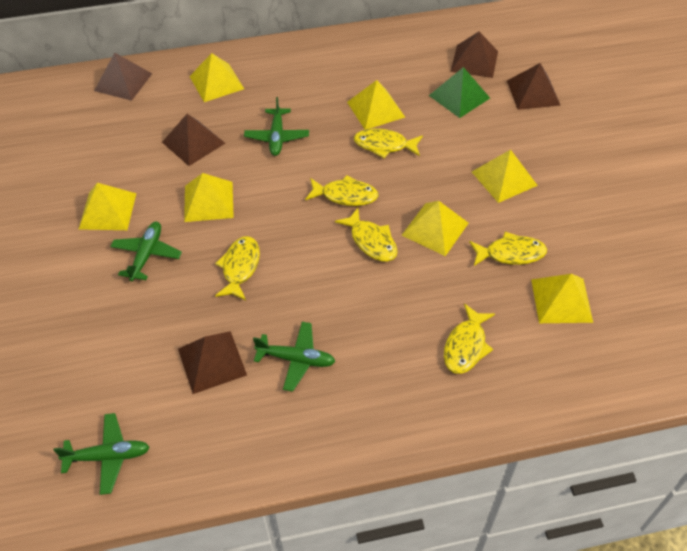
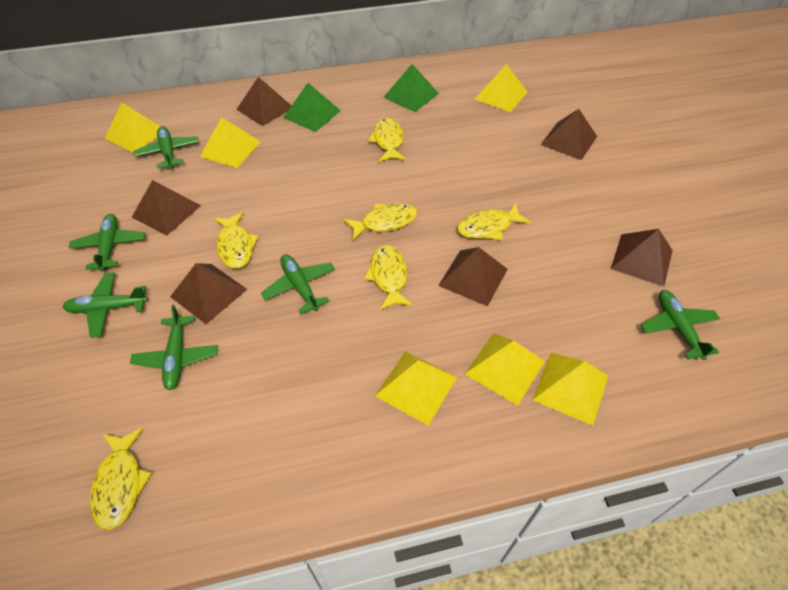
brown pyramid: 5 -> 6
green plane: 4 -> 6
green pyramid: 1 -> 2
yellow pyramid: 7 -> 6

